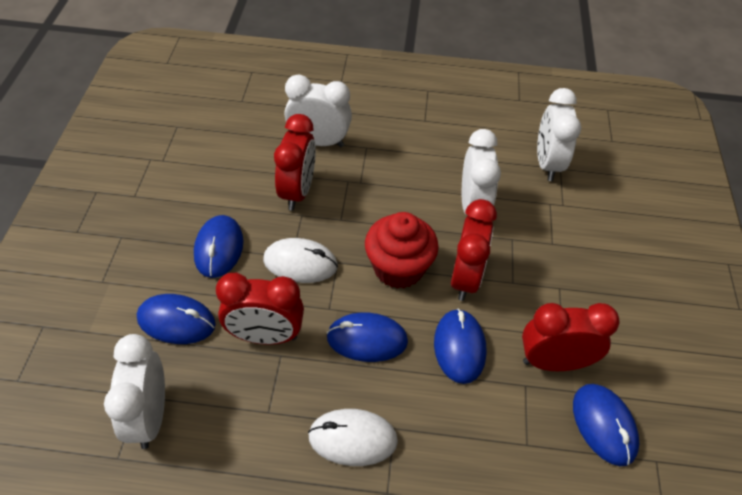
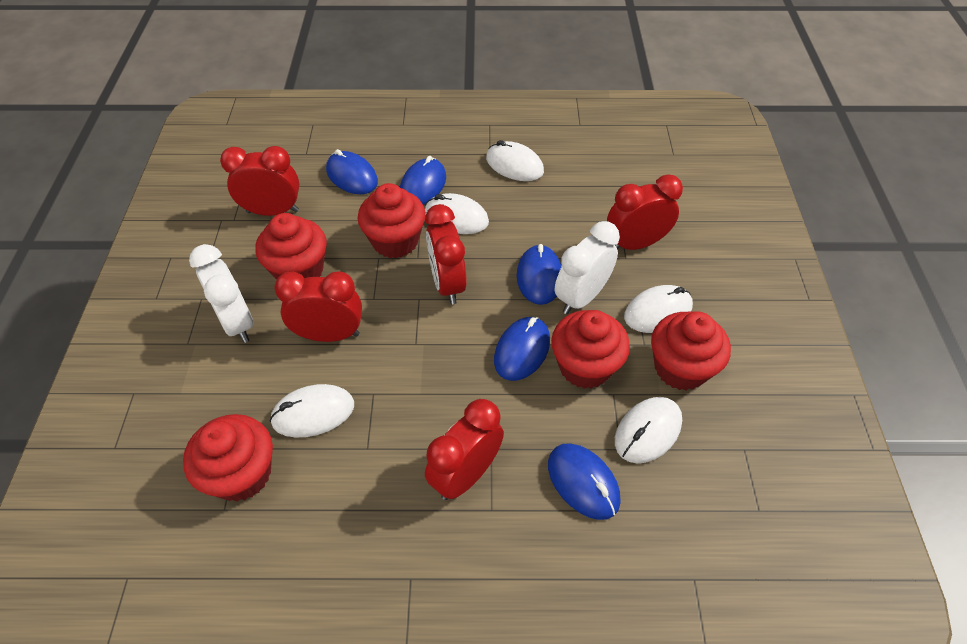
red clock: 4 -> 5
red cupcake: 1 -> 5
white clock: 4 -> 2
white mouse: 2 -> 5

